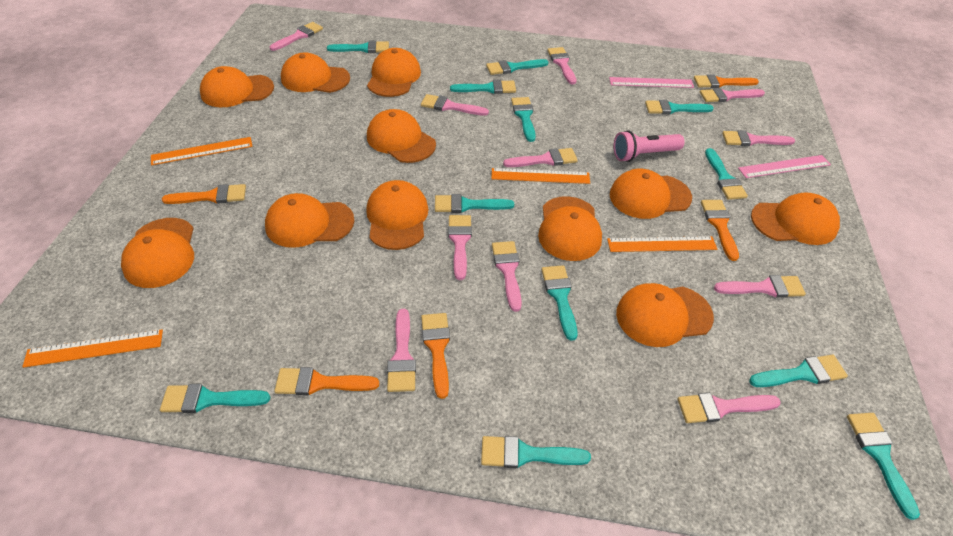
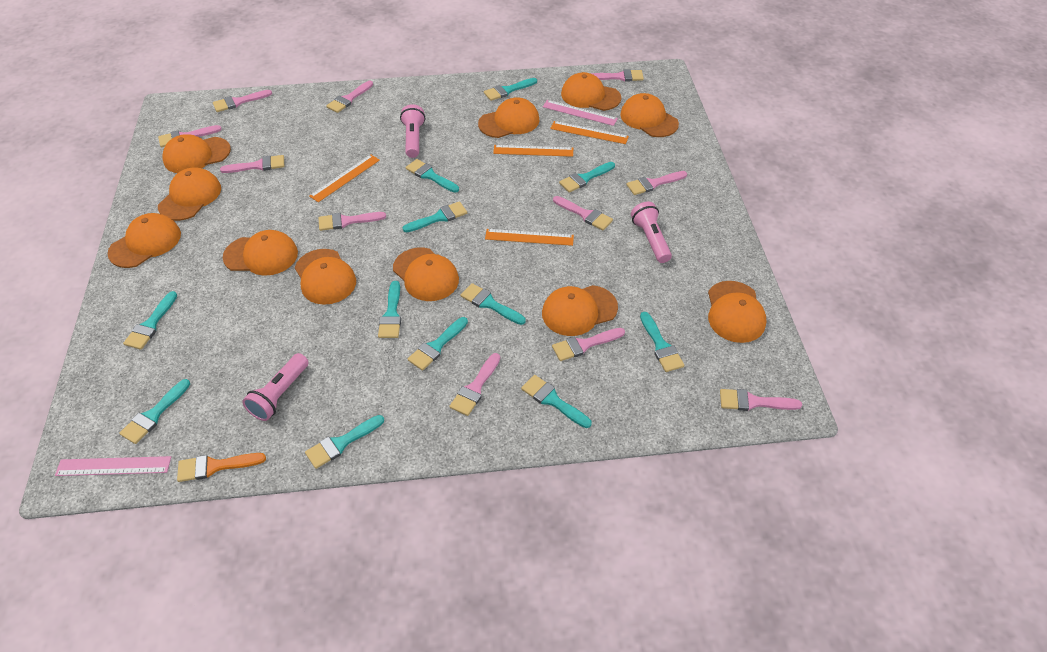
orange brush: 5 -> 1
pink flashlight: 1 -> 3

